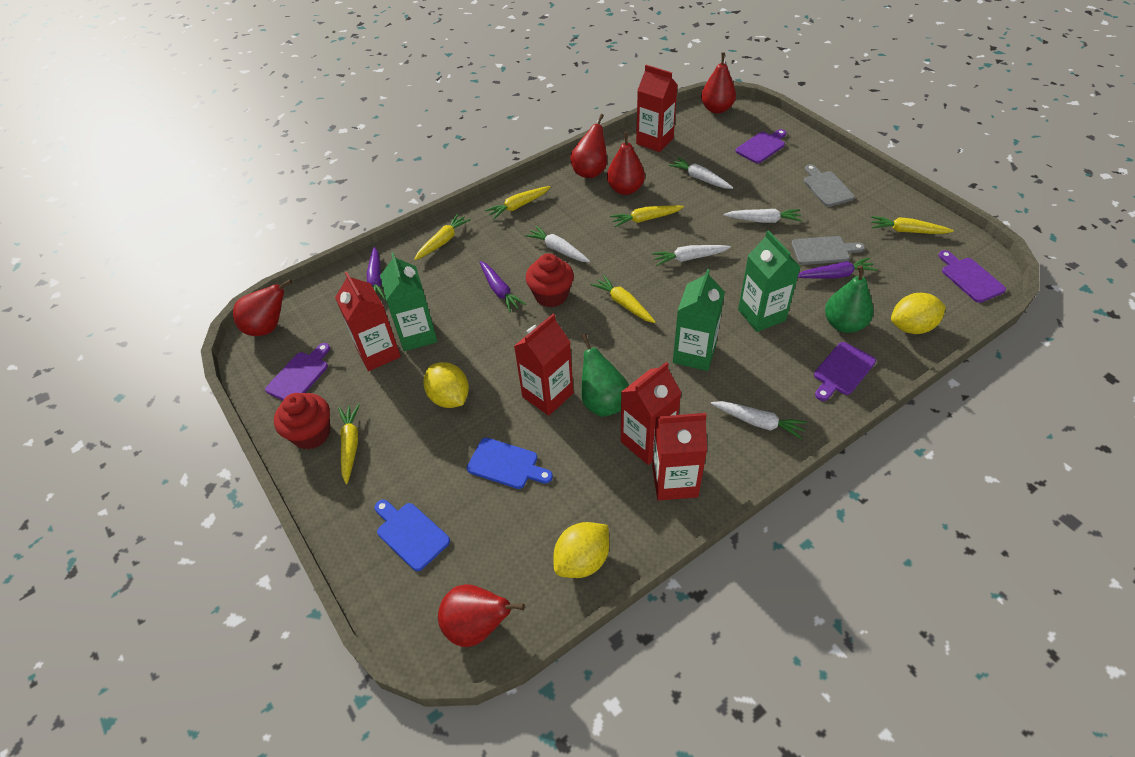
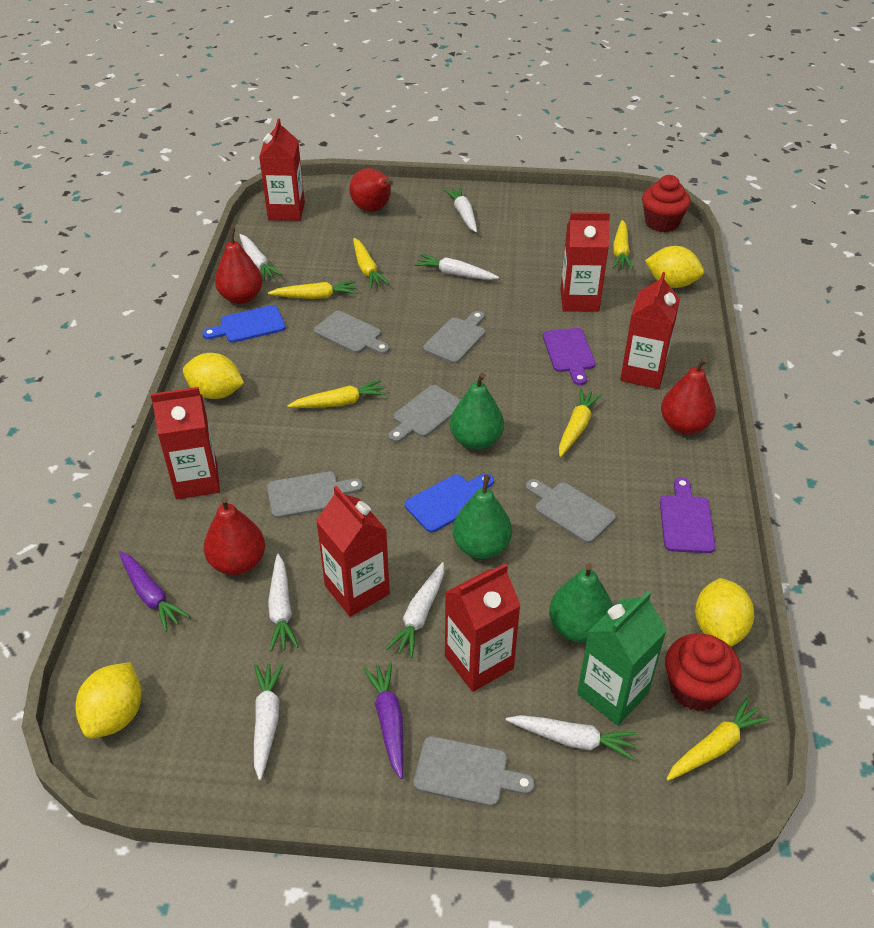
green carton: 3 -> 1
green pear: 2 -> 3
grey cutting board: 2 -> 6
purple carrot: 3 -> 2
purple cutting board: 4 -> 2
red carton: 5 -> 6
red pear: 5 -> 4
white carrot: 5 -> 7
yellow lemon: 3 -> 4

